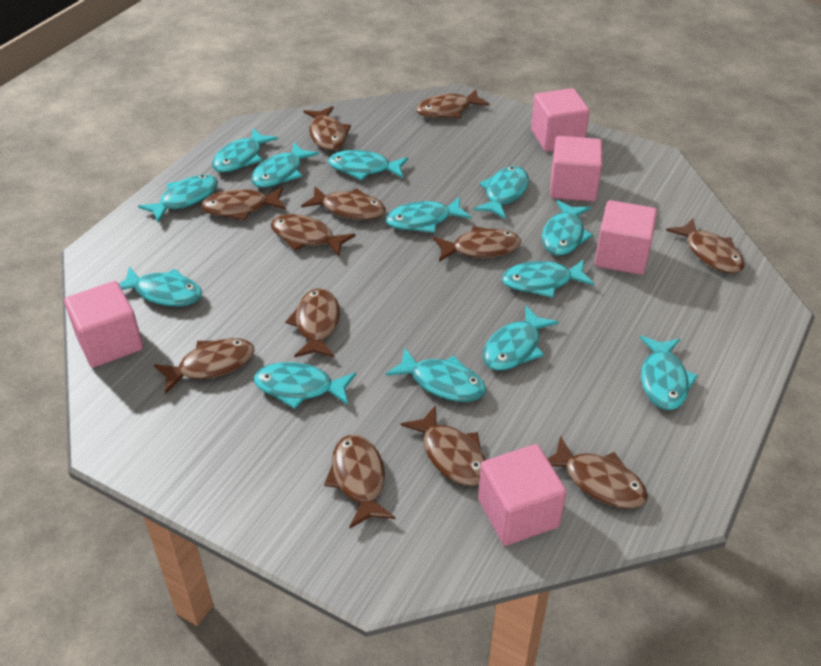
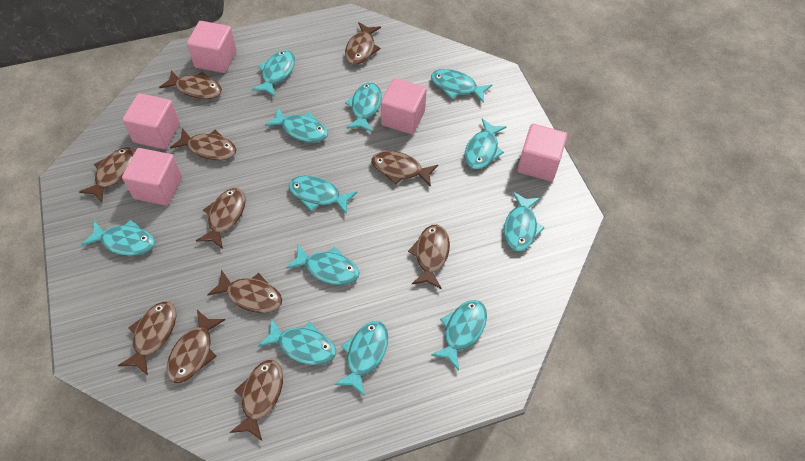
brown fish: 12 -> 11
turquoise fish: 13 -> 12

